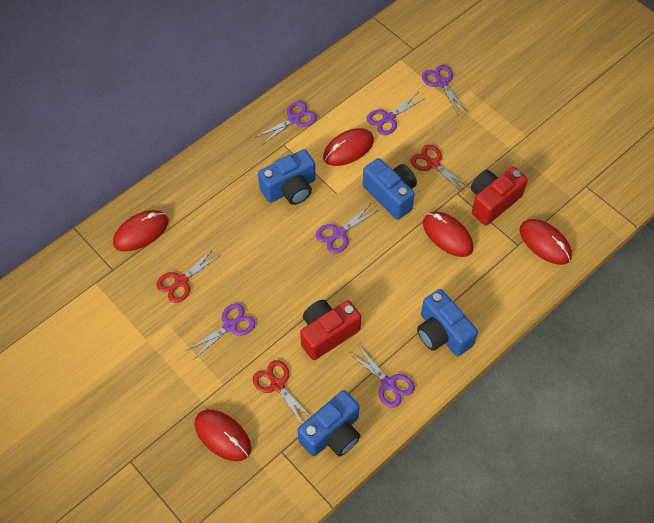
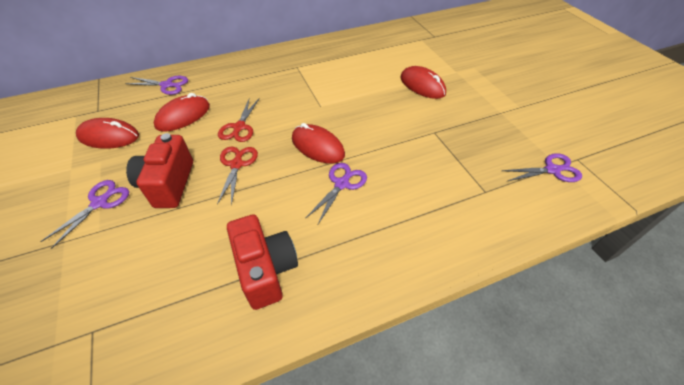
blue camera: 4 -> 0
purple scissors: 6 -> 4
red mouse: 5 -> 4
red scissors: 3 -> 2

